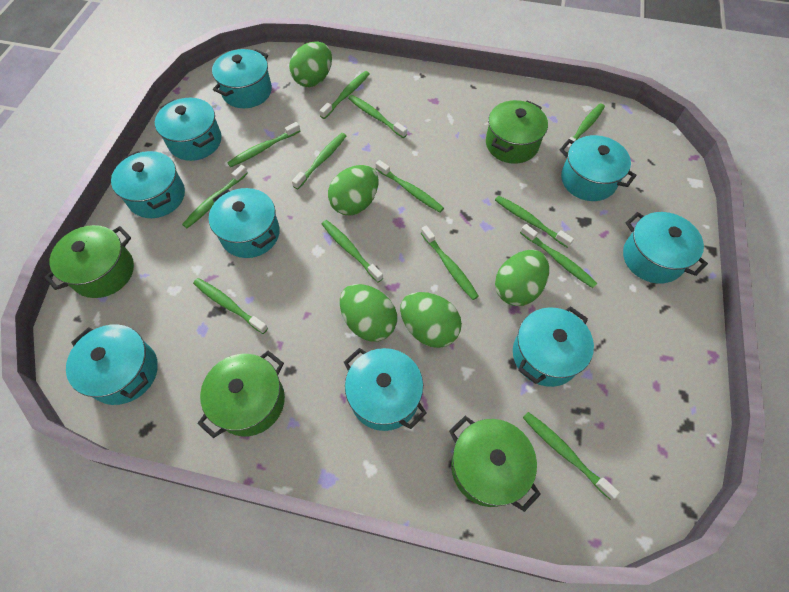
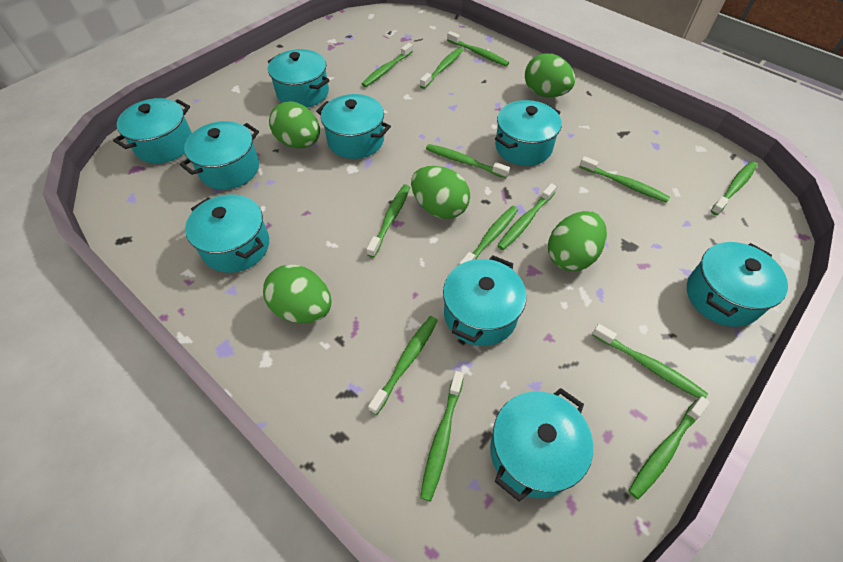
green pot: 4 -> 0

